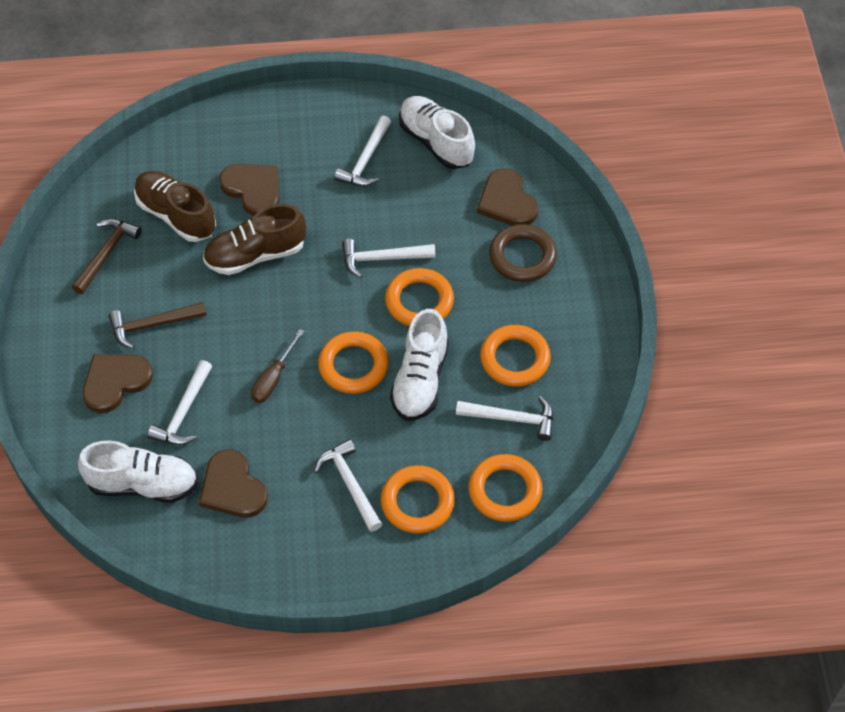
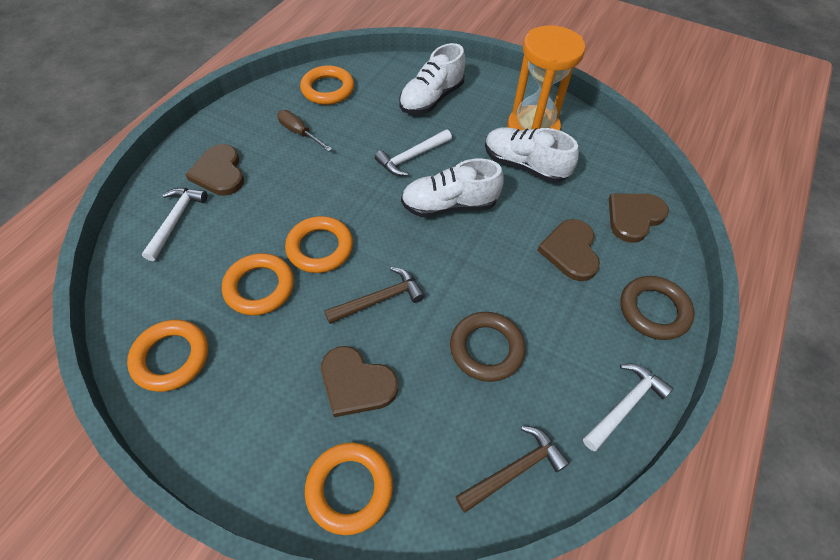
brown ring: 1 -> 2
brown shoe: 2 -> 0
orange hourglass: 0 -> 1
white hammer: 5 -> 3

